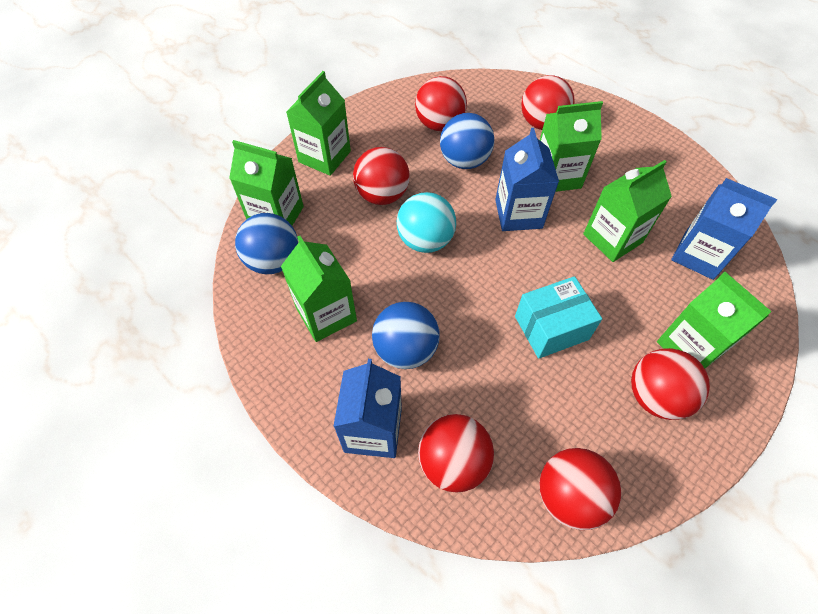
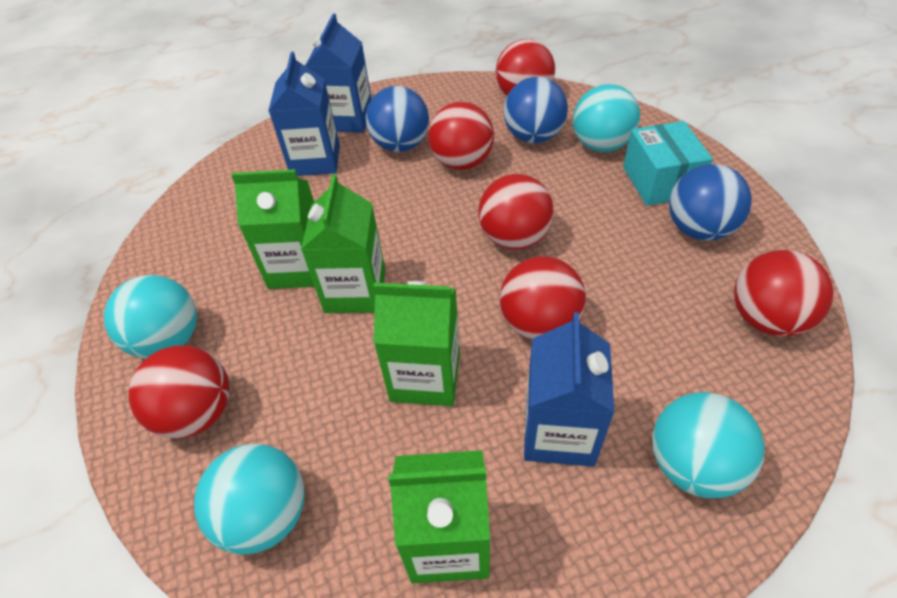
green carton: 6 -> 4
turquoise ball: 1 -> 4

